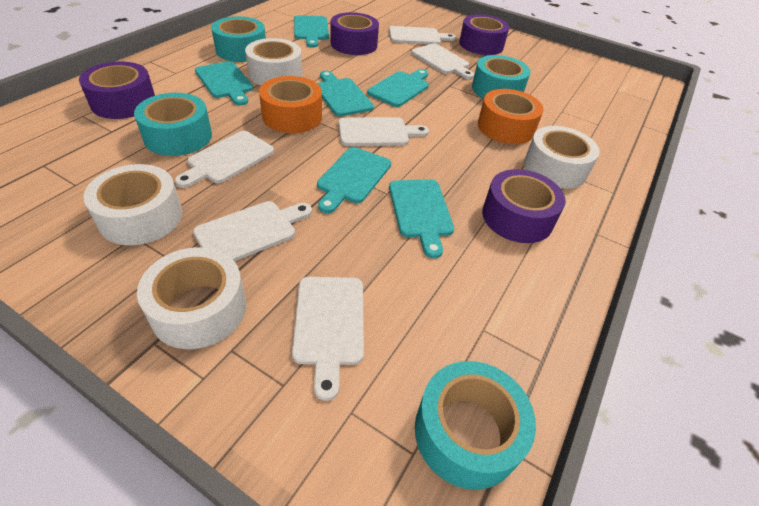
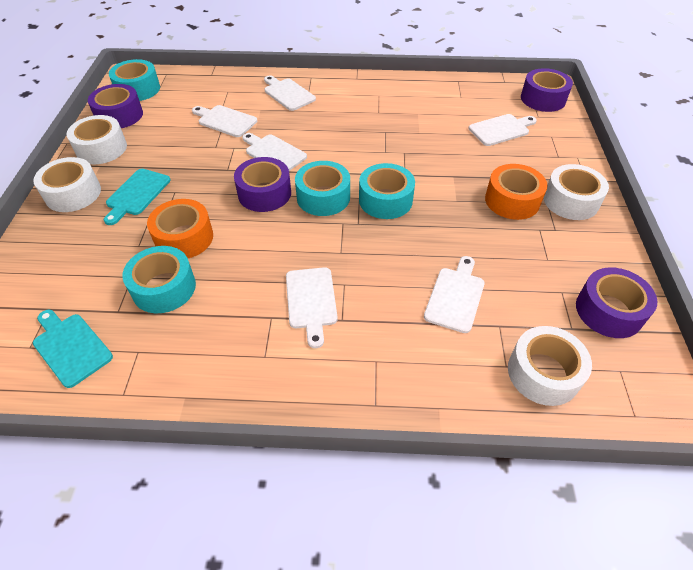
turquoise cutting board: 6 -> 2

